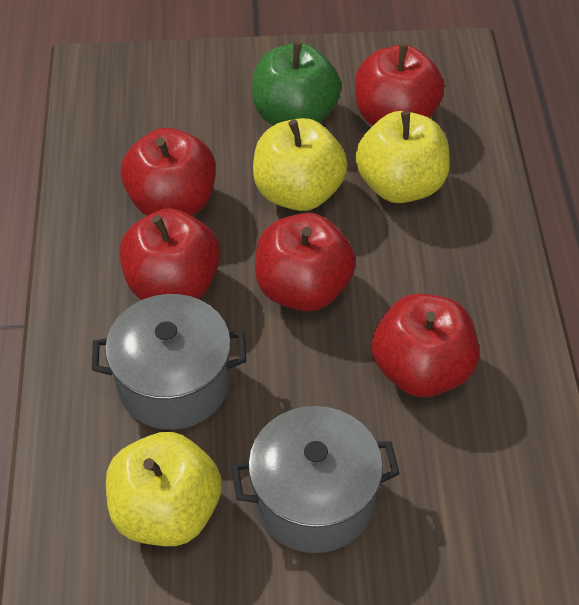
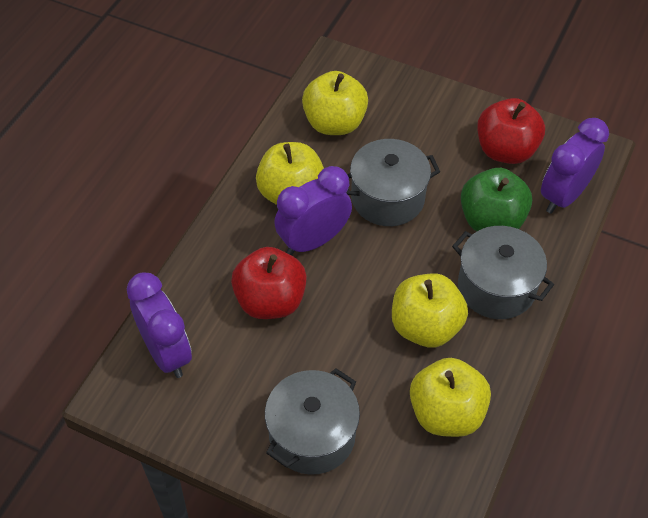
grey pot: 2 -> 3
purple clock: 0 -> 3
red apple: 5 -> 2
yellow apple: 3 -> 4

